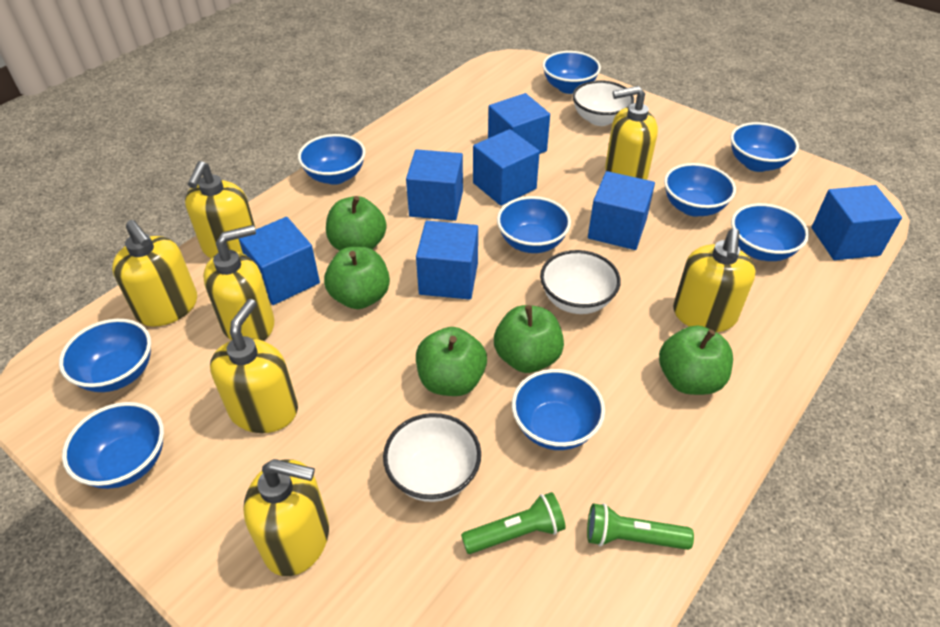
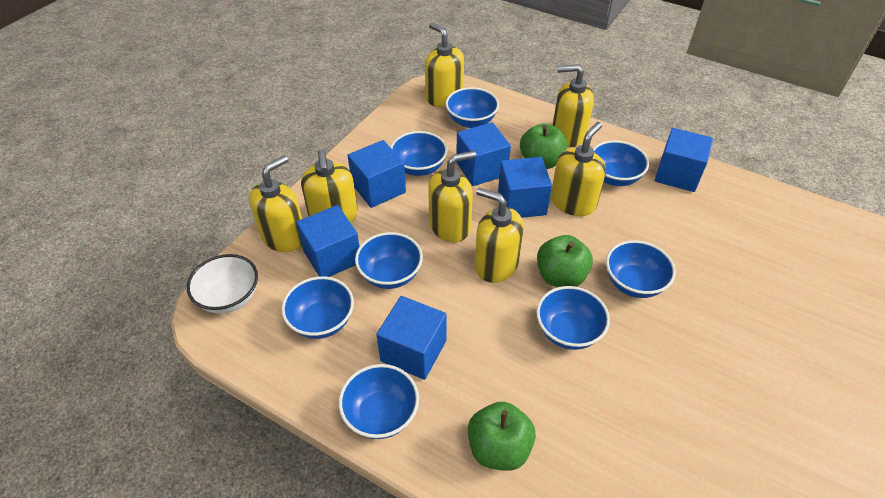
blue bowl: 9 -> 8
blue cube: 7 -> 6
green apple: 5 -> 3
green flashlight: 2 -> 0
white bowl: 3 -> 1

